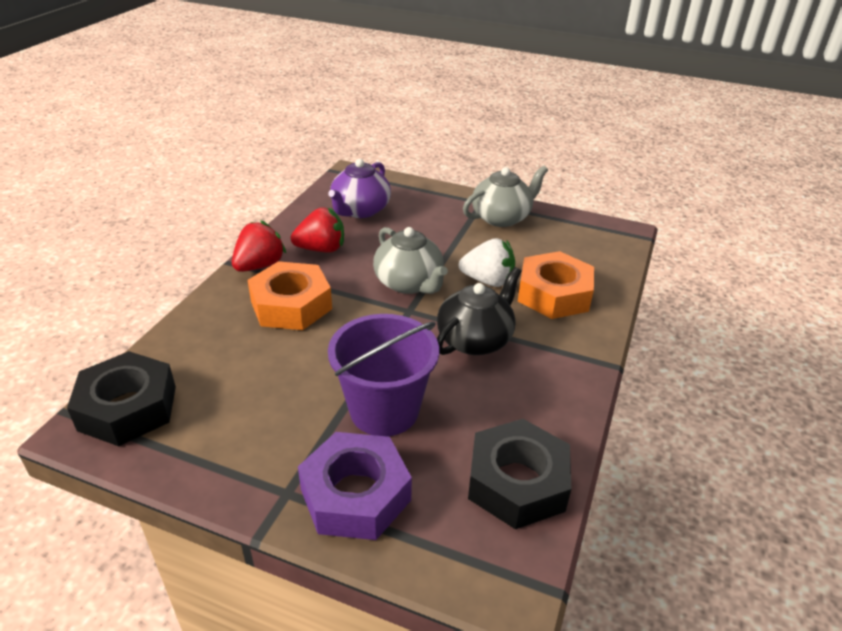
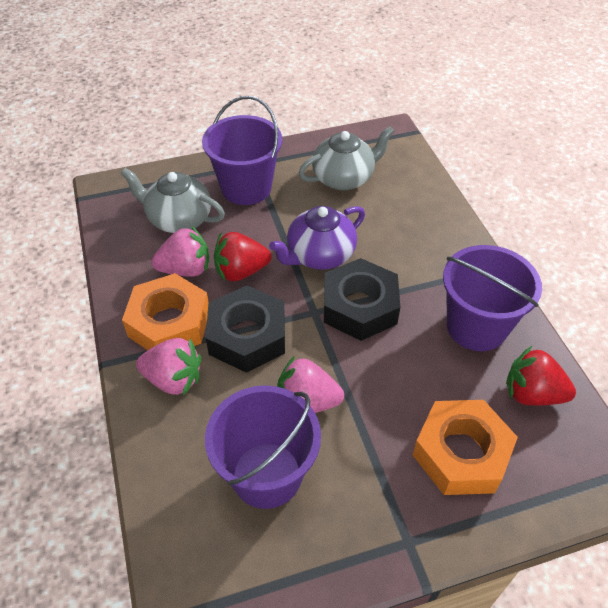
black teapot: 1 -> 0
pink strawberry: 0 -> 3
purple bucket: 1 -> 3
purple nut: 1 -> 0
white strawberry: 1 -> 0

